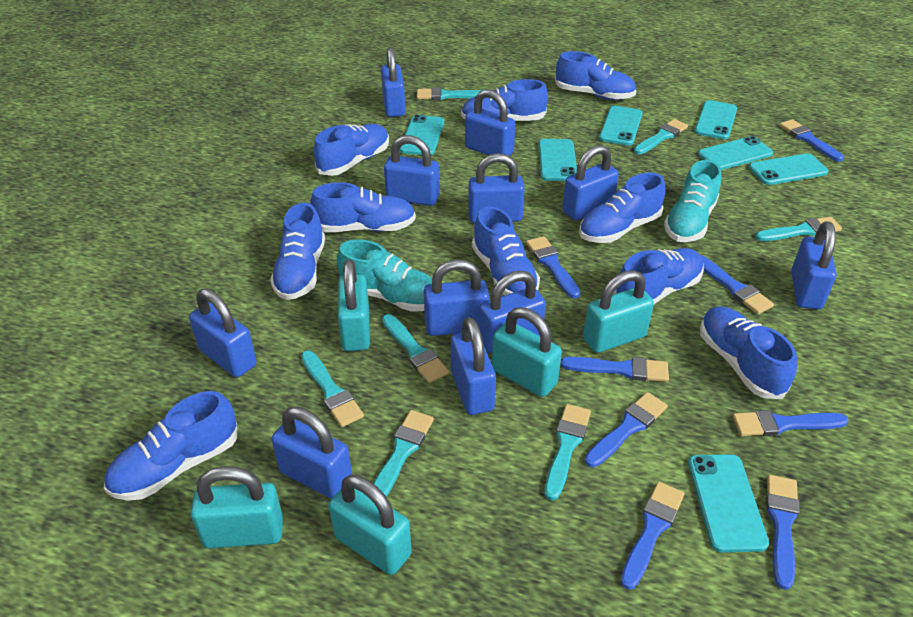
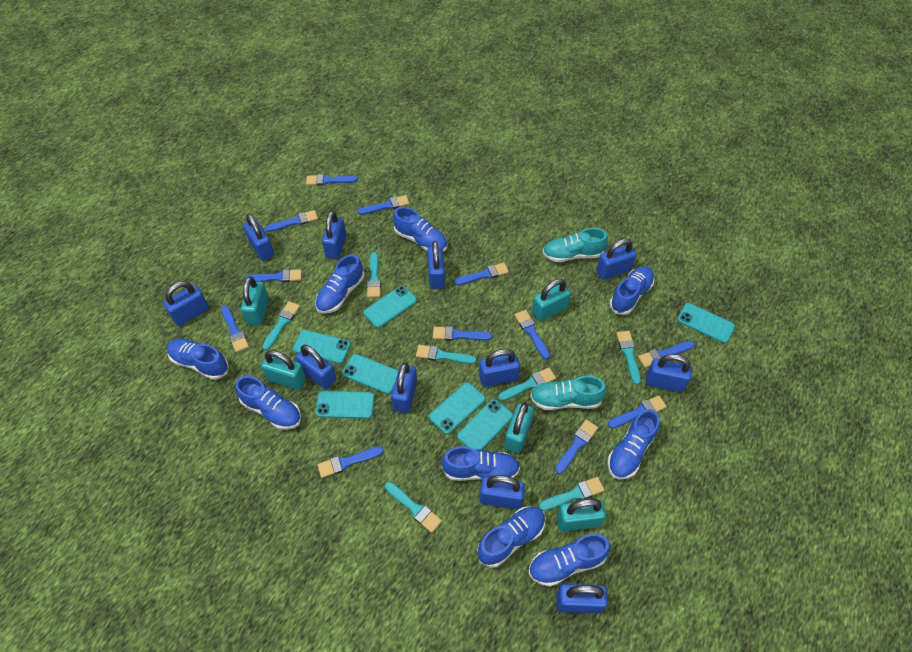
blue brush: 8 -> 12
blue shoe: 10 -> 9

